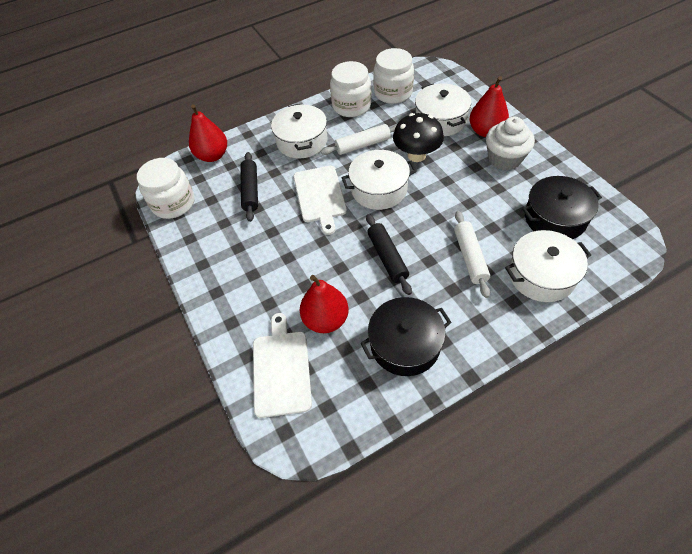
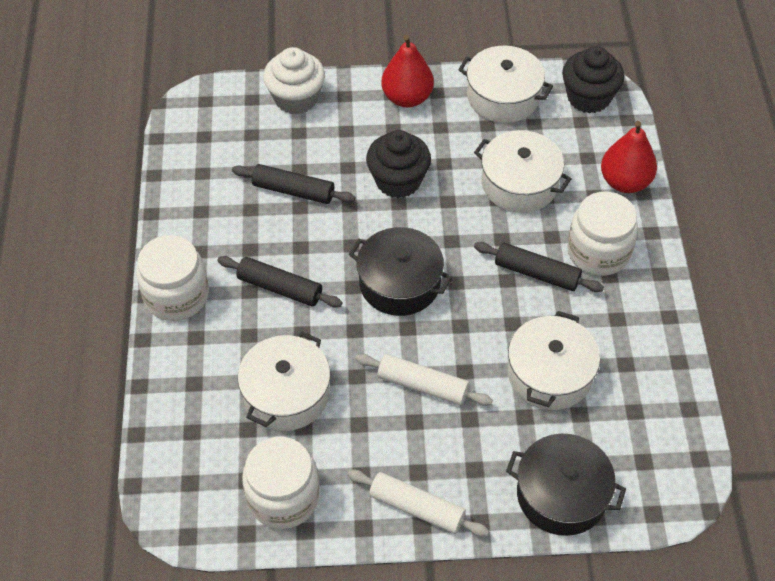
black cupcake: 0 -> 2
black mushroom: 1 -> 0
black rolling pin: 2 -> 3
red pear: 3 -> 2
white cutting board: 2 -> 0

